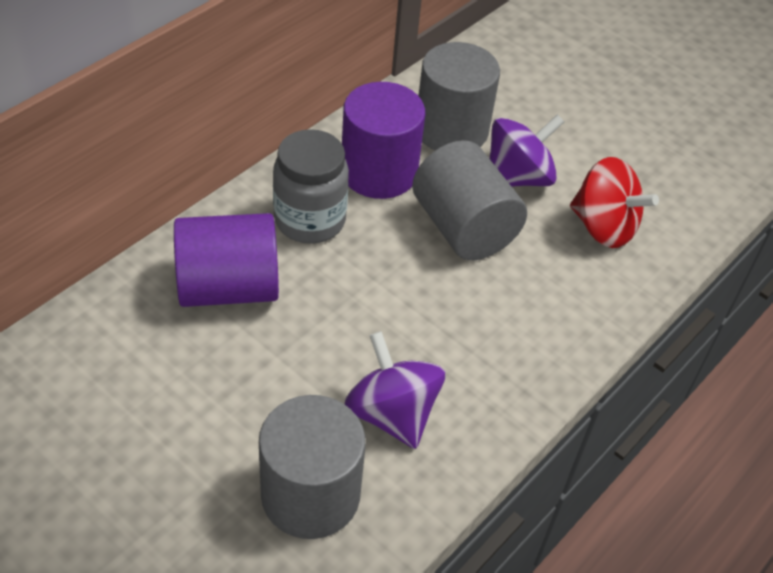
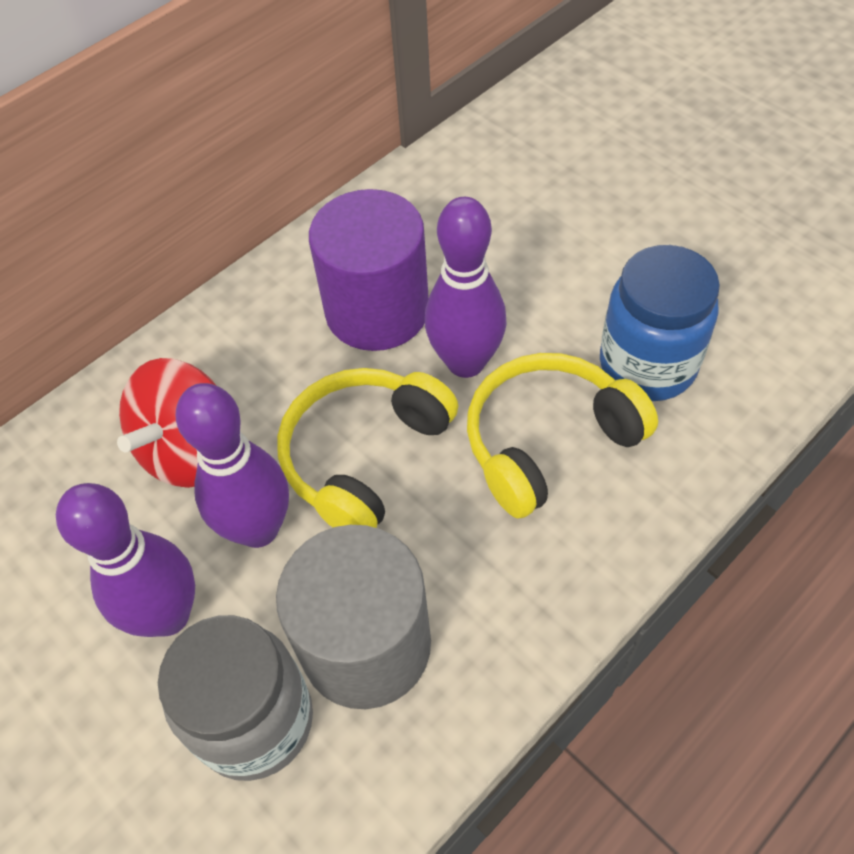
blue jar: 0 -> 1
grey cylinder: 3 -> 1
purple bowling pin: 0 -> 3
purple cylinder: 2 -> 1
purple spinning top: 2 -> 0
yellow headphones: 0 -> 2

